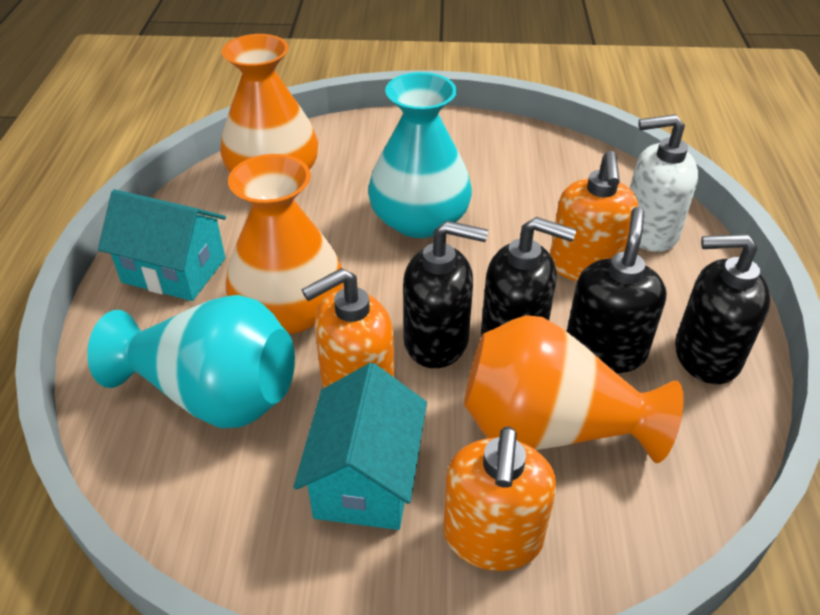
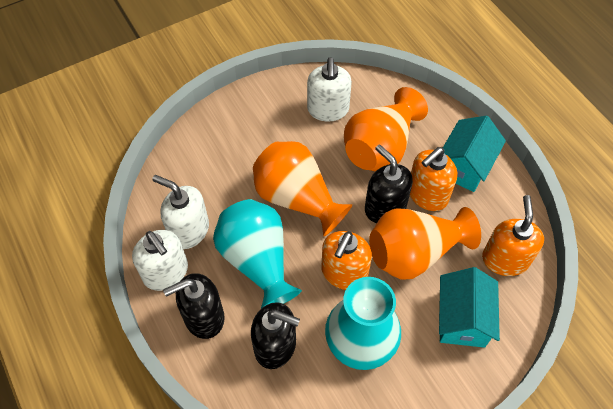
black soap dispenser: 4 -> 3
white soap dispenser: 1 -> 3

